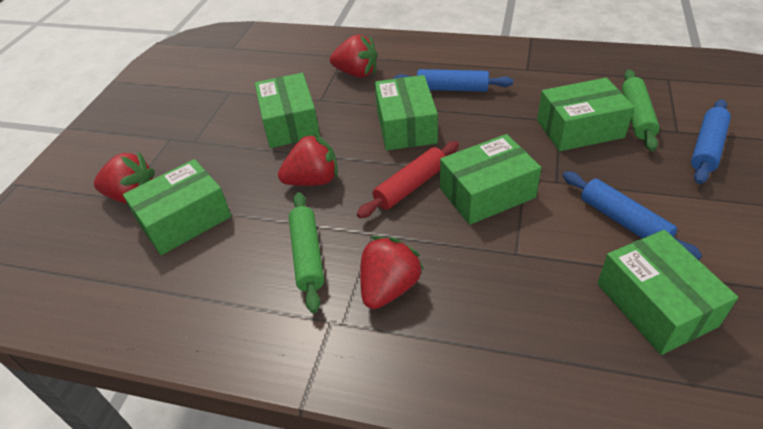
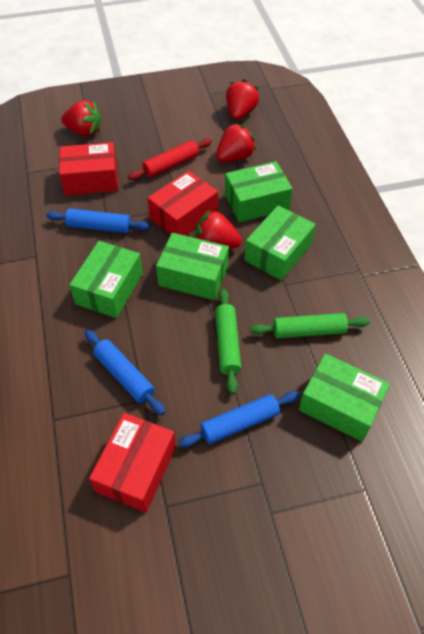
green box: 6 -> 5
red box: 0 -> 3

